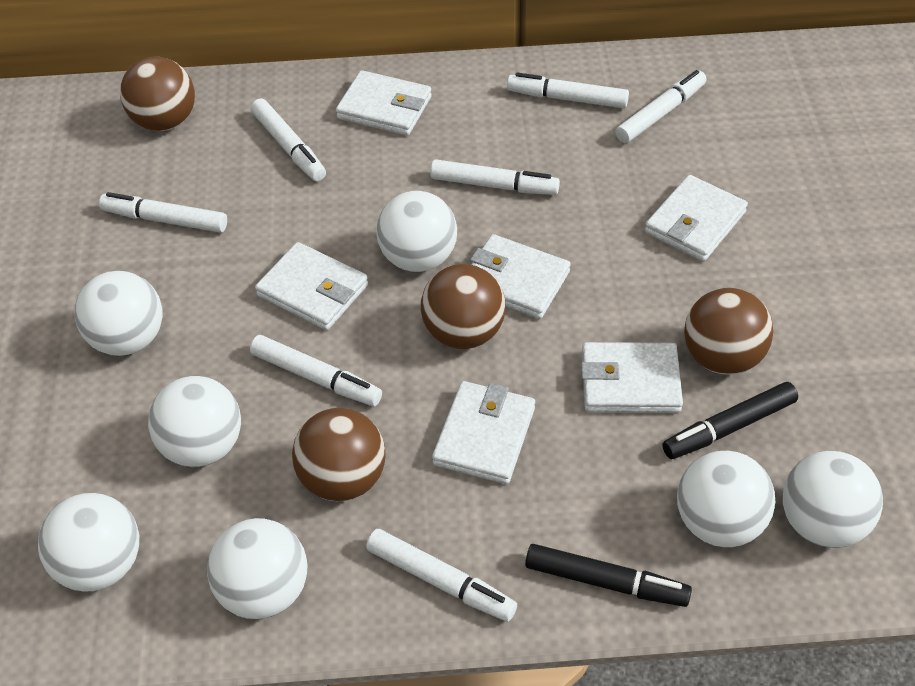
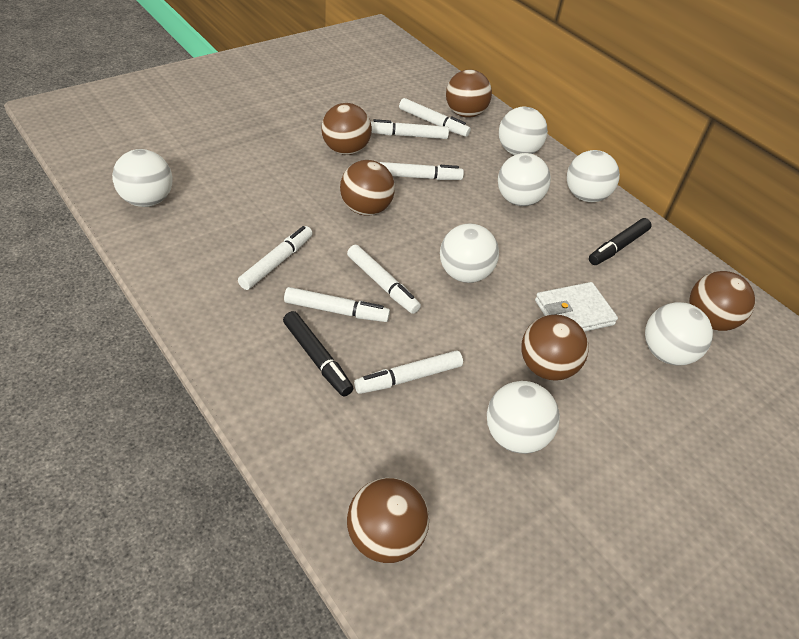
brown ball: 4 -> 6
white wallet: 6 -> 1

